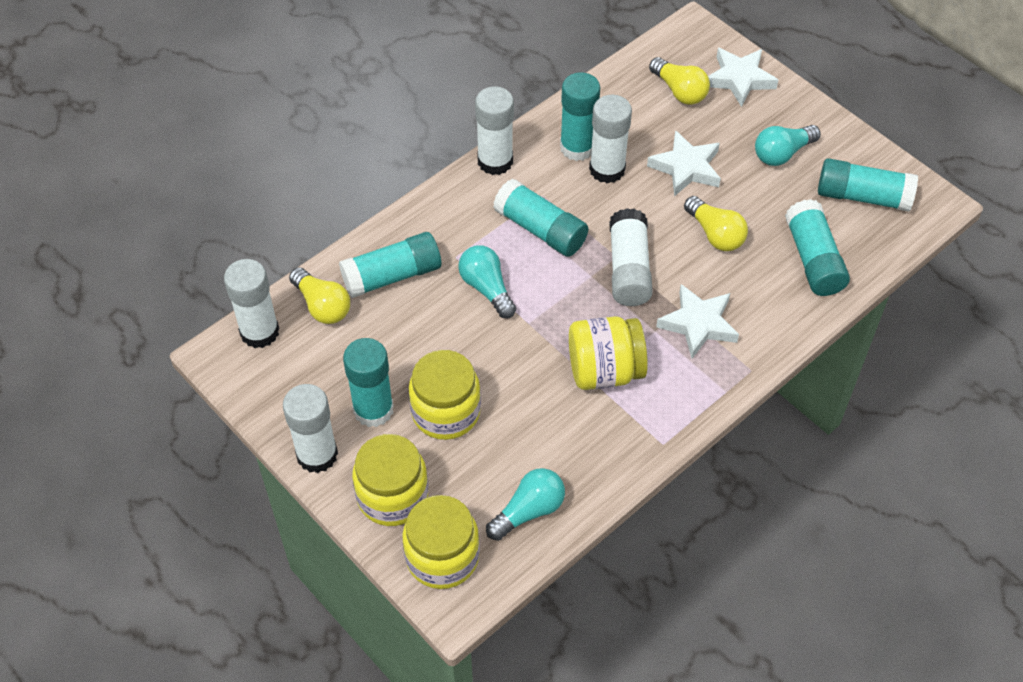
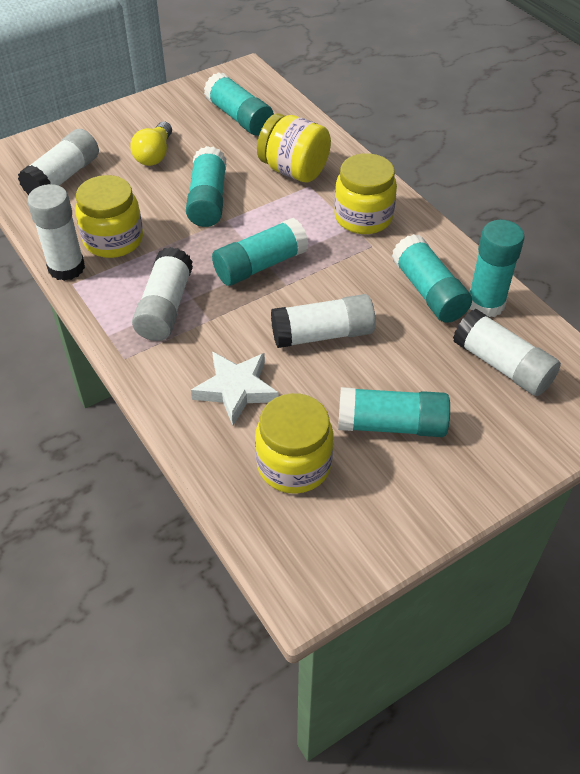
turquoise light bulb: 3 -> 0
white star: 3 -> 1
yellow light bulb: 3 -> 1

